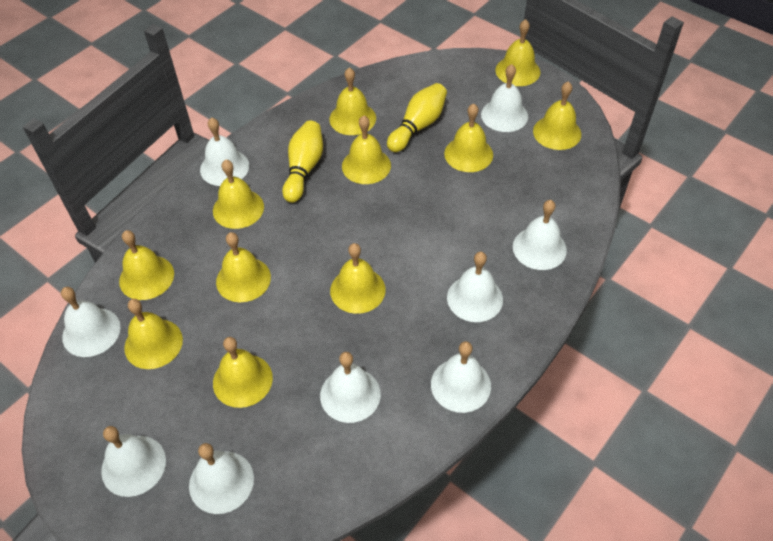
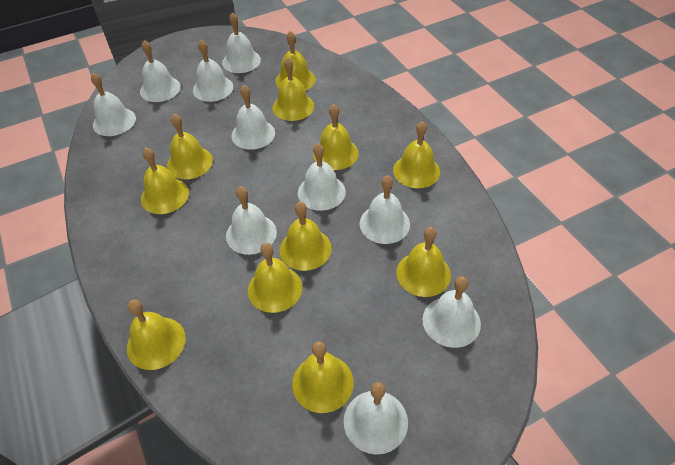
white bell: 9 -> 10
yellow bowling pin: 2 -> 0

